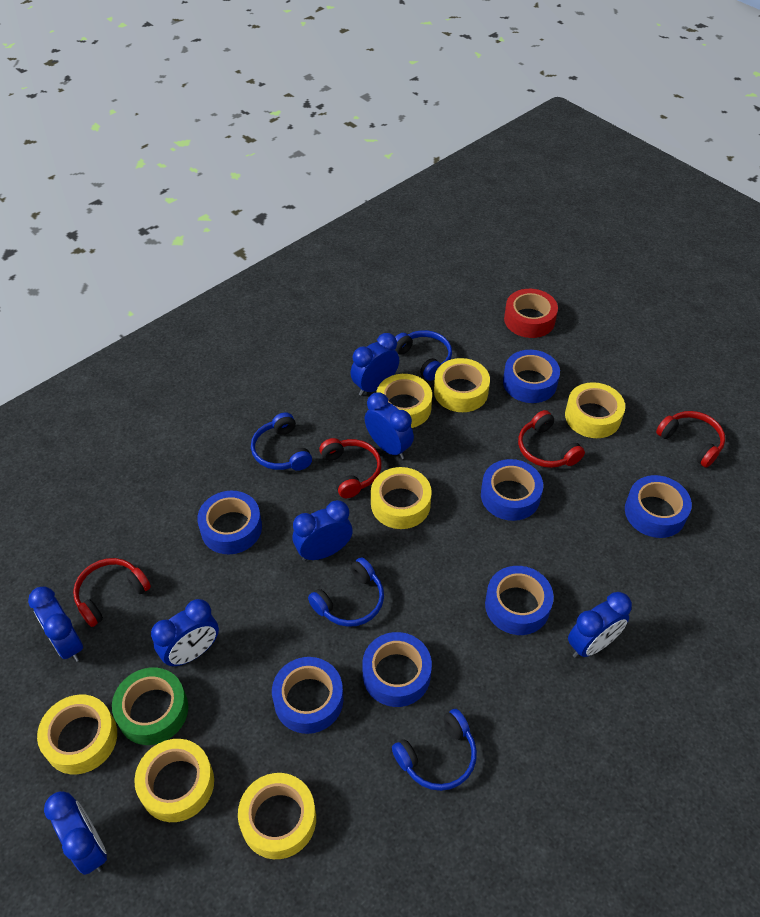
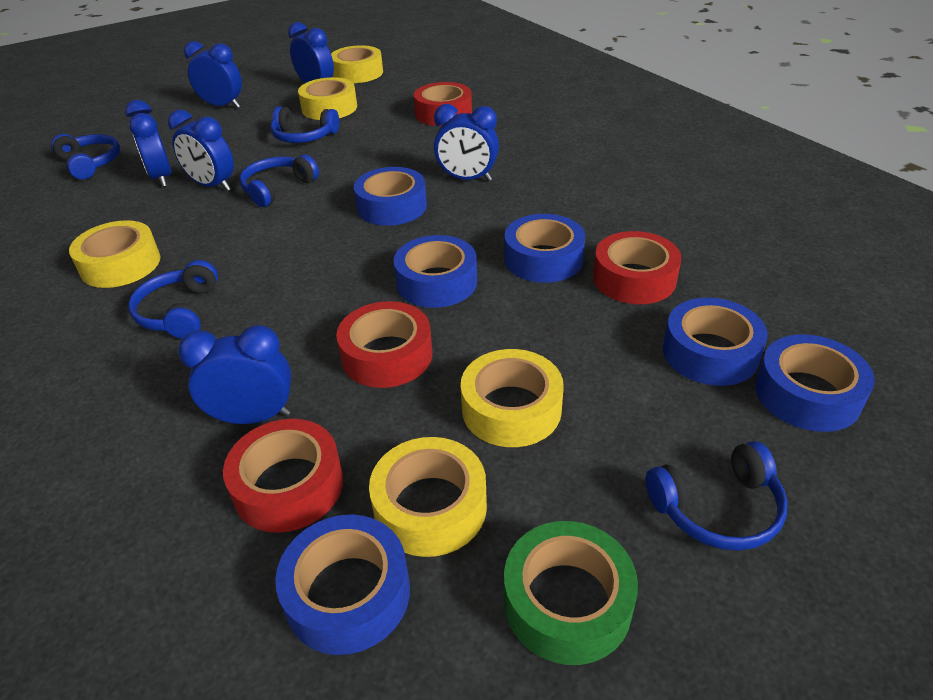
blue clock: 7 -> 6
blue headphones: 4 -> 5
blue tape: 7 -> 6
red headphones: 4 -> 0
red tape: 1 -> 4
yellow tape: 7 -> 5

